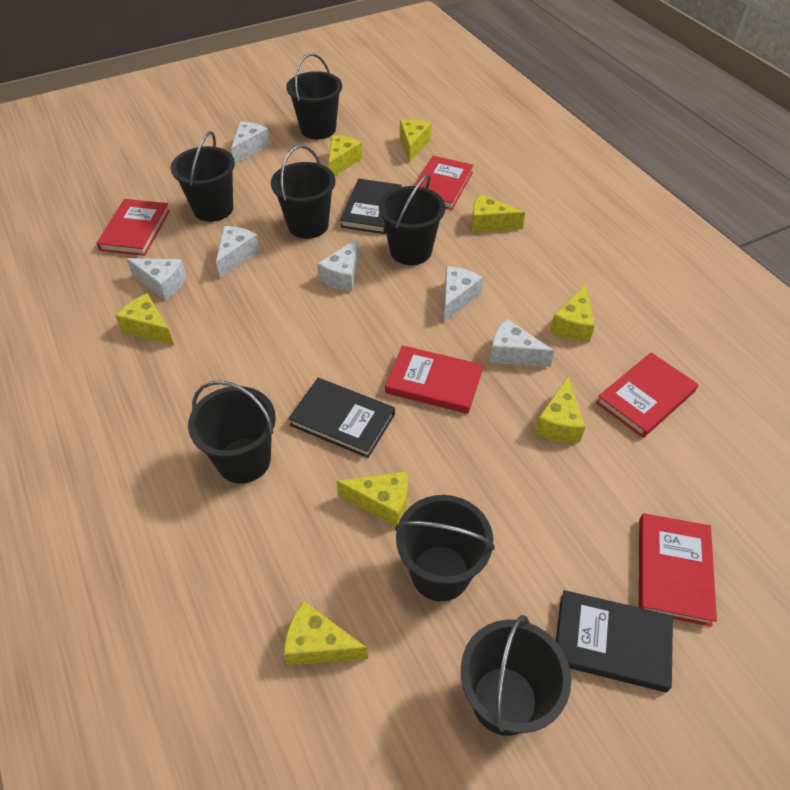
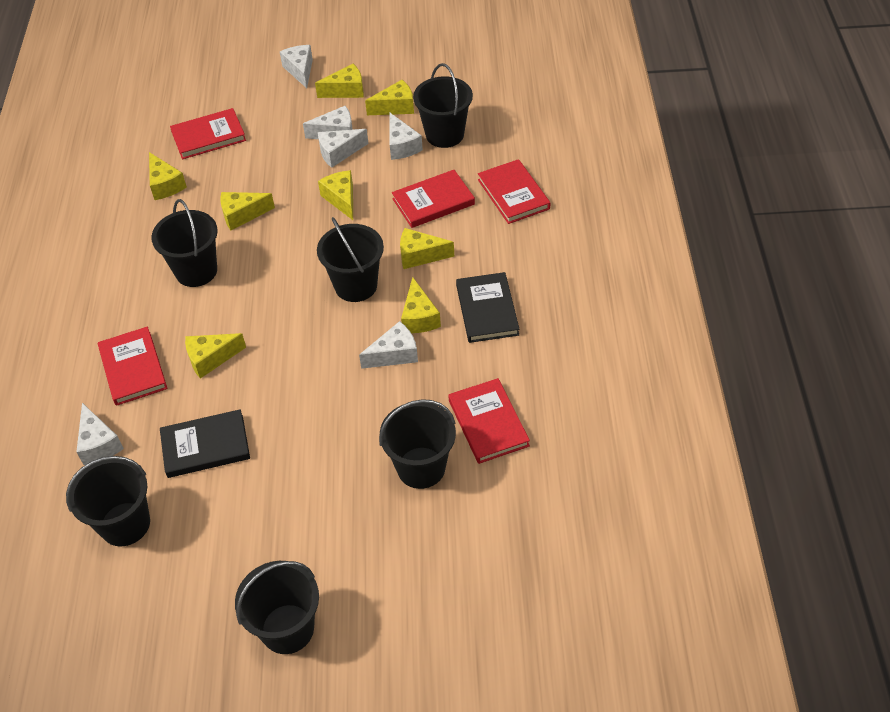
black book: 3 -> 2
black bucket: 7 -> 6

